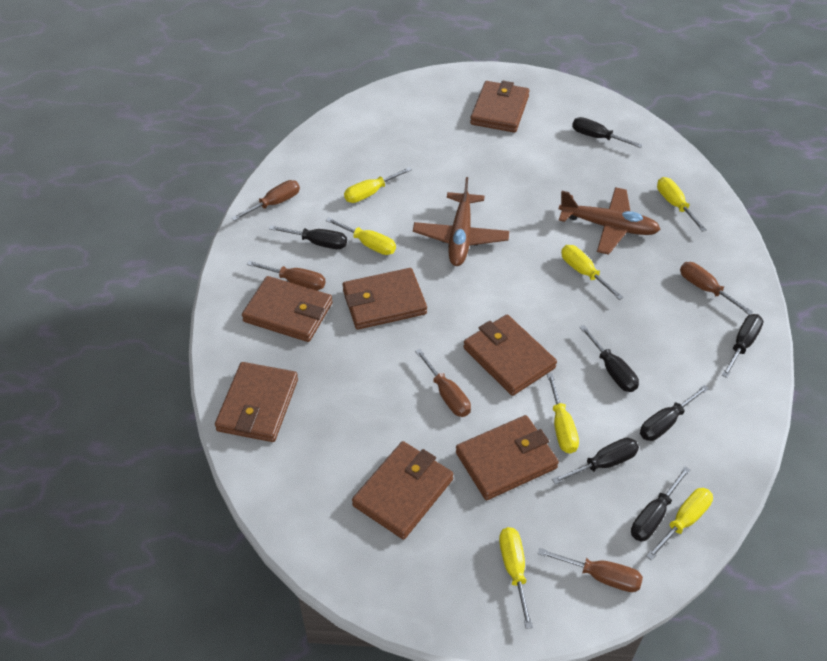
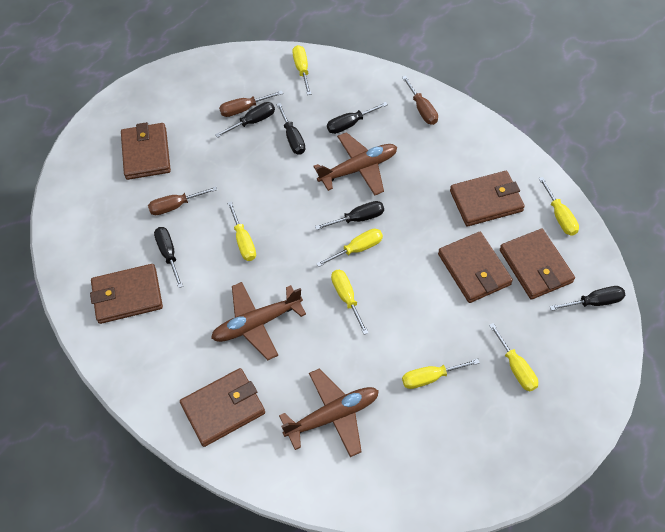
black screwdriver: 7 -> 6
brown plane: 2 -> 3
brown screwdriver: 5 -> 3
brown wallet: 7 -> 6

